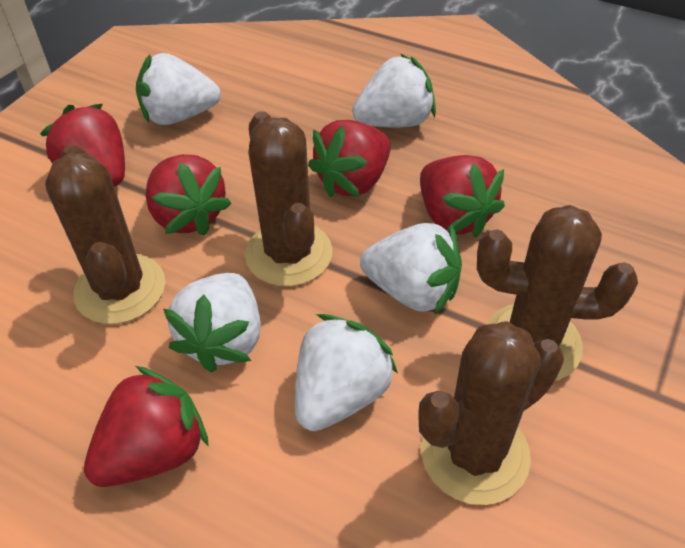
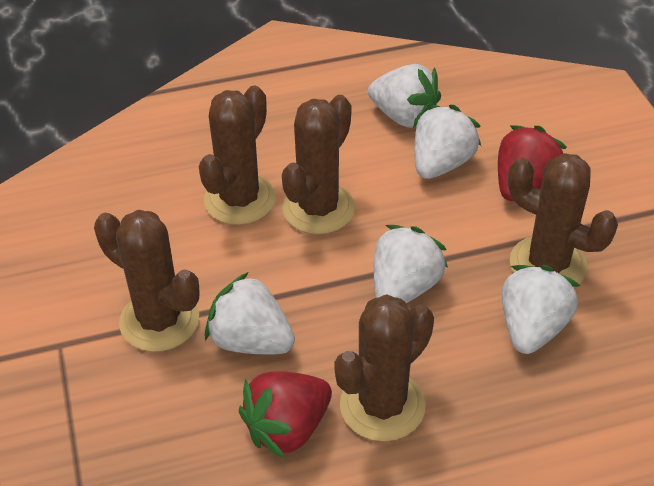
brown cactus: 4 -> 5
red strawberry: 5 -> 2

